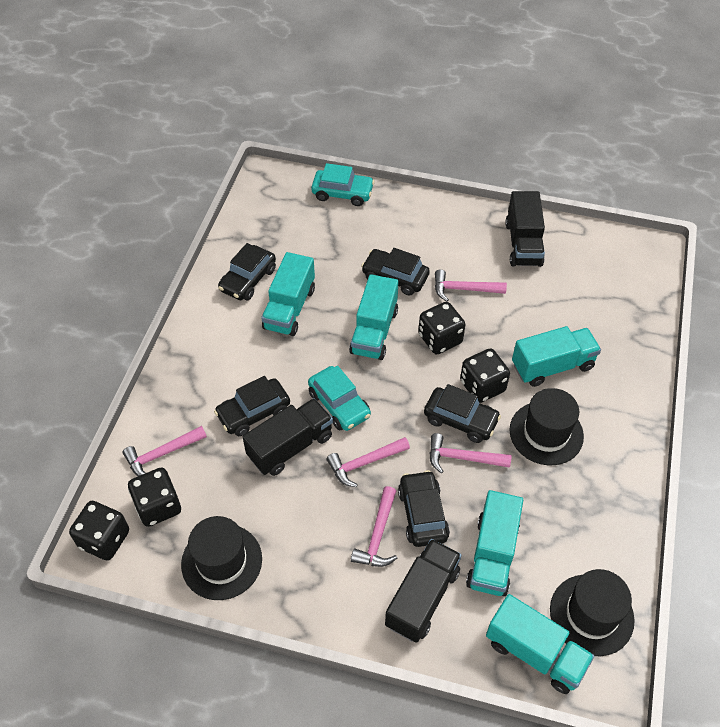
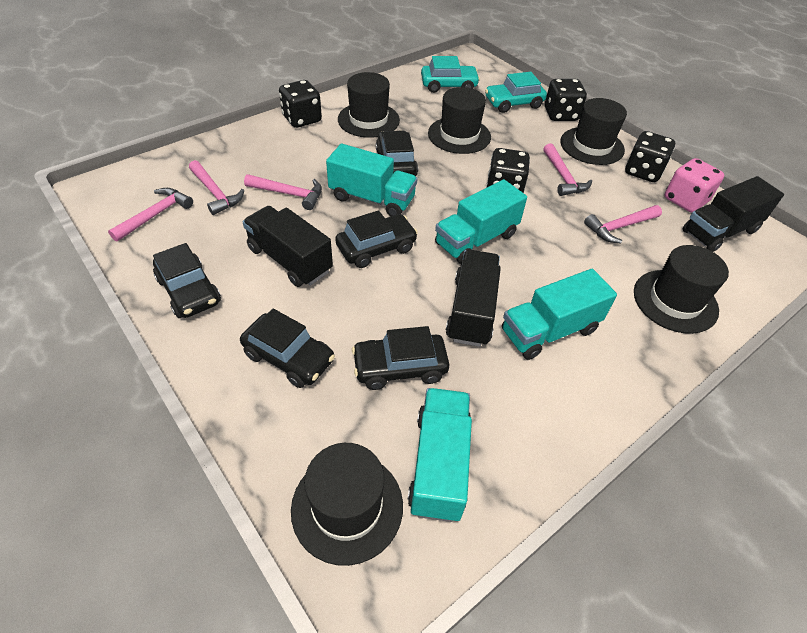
black hat: 3 -> 5
pink dice: 0 -> 1
turquoise truck: 5 -> 4

